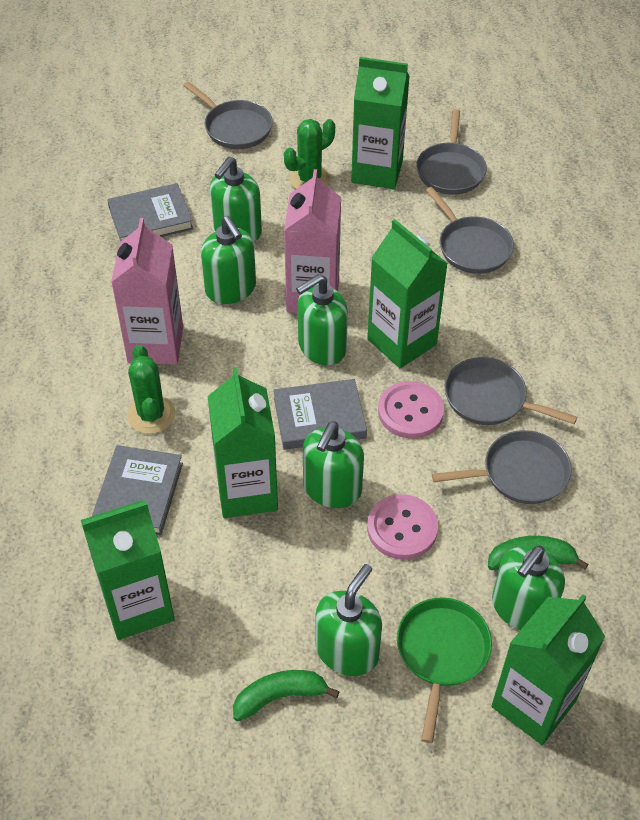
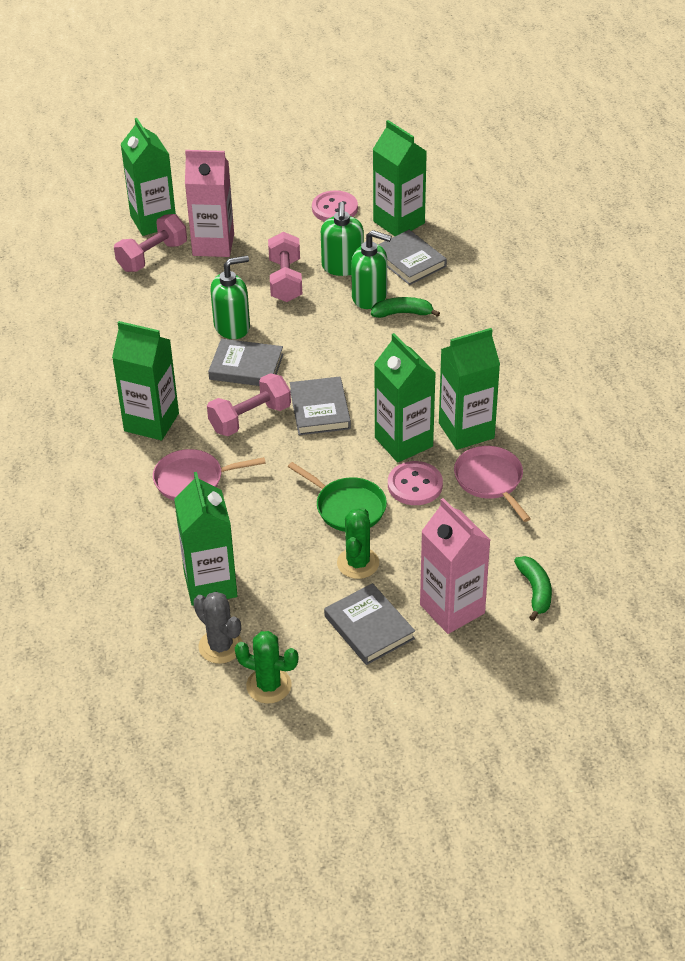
green carton: 5 -> 6
green soap dispenser: 6 -> 3
grey book: 3 -> 4
grey cactus: 0 -> 1
grey pan: 5 -> 0
pink dumbbell: 0 -> 3
pink pan: 0 -> 2

